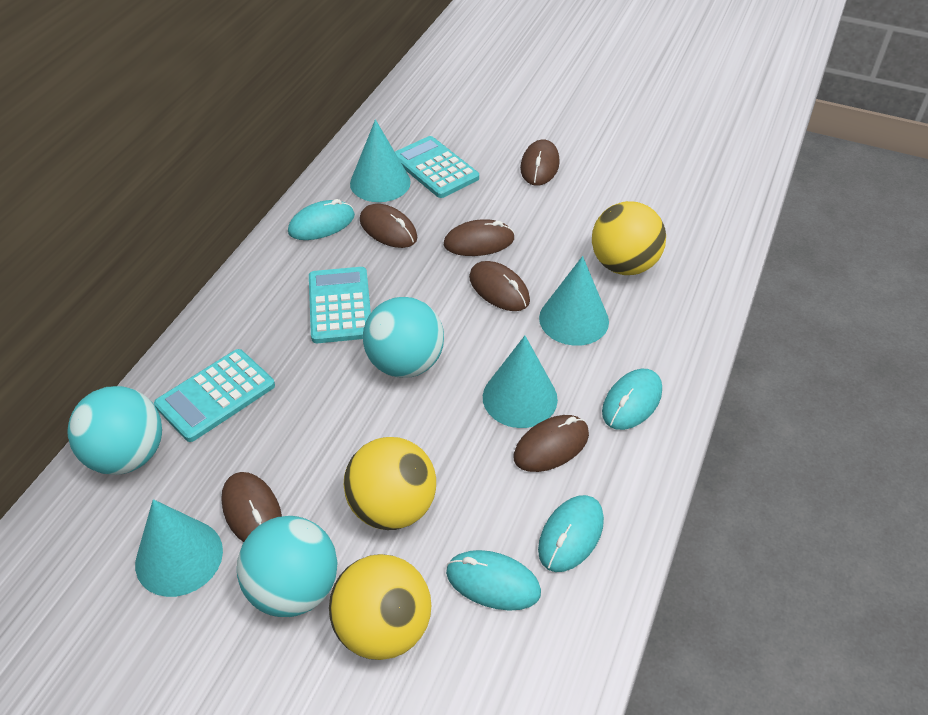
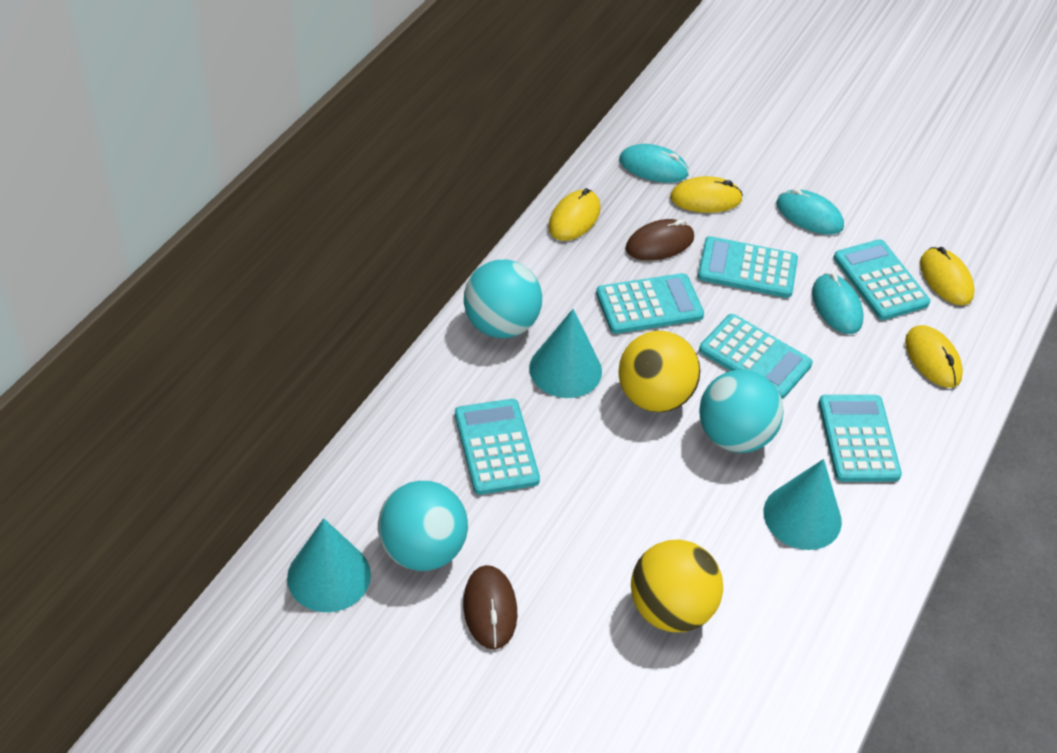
brown mouse: 6 -> 2
turquoise calculator: 3 -> 6
turquoise cone: 4 -> 3
turquoise mouse: 4 -> 3
yellow ball: 3 -> 2
yellow mouse: 0 -> 4

